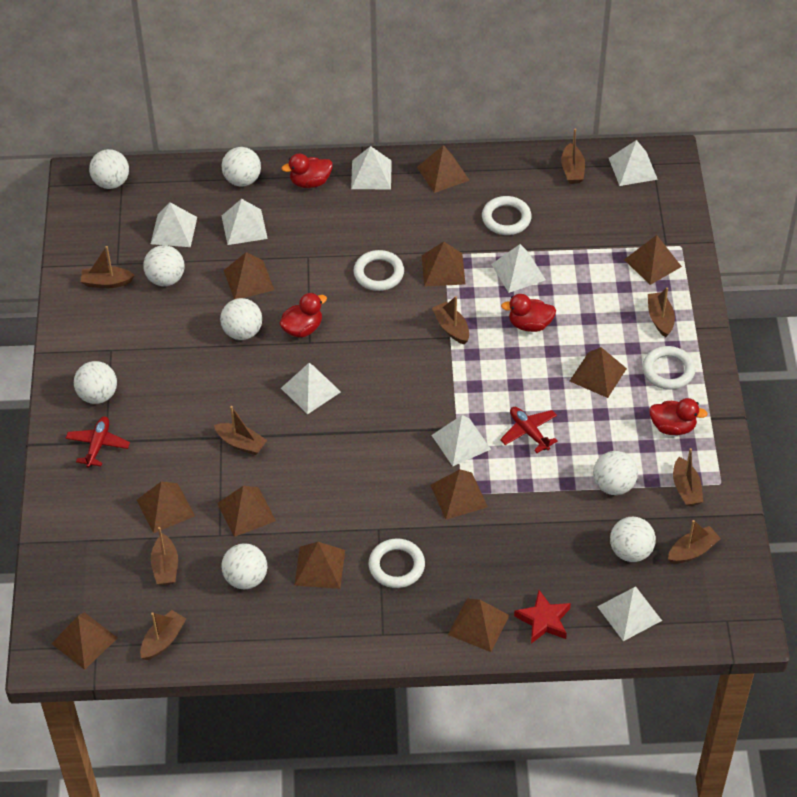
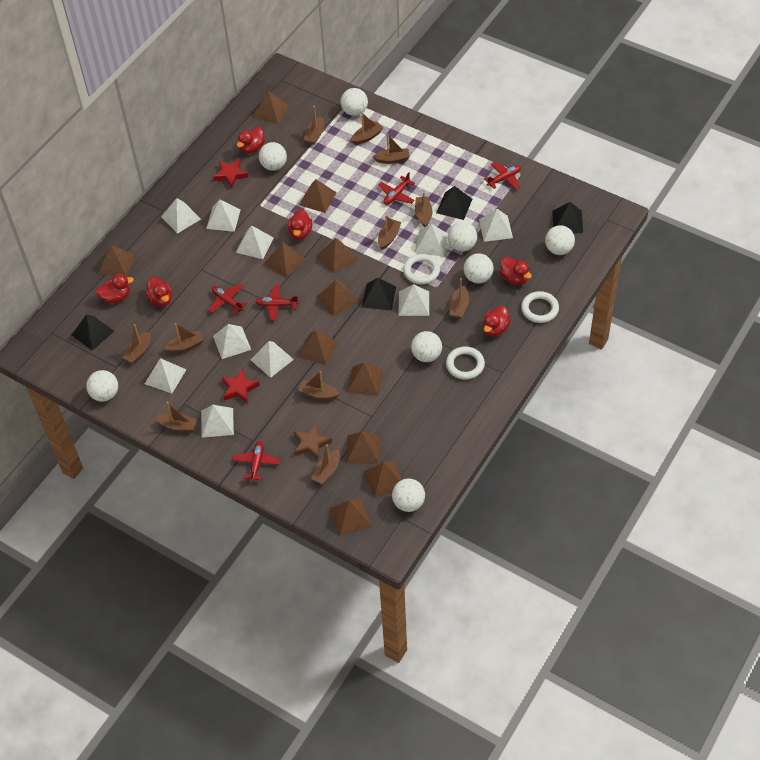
black pyramid: 0 -> 4
brown boat: 9 -> 11
brown star: 0 -> 1
red duck: 4 -> 6
red plane: 2 -> 5
red star: 1 -> 2
white pyramid: 8 -> 10
white ring: 4 -> 3

